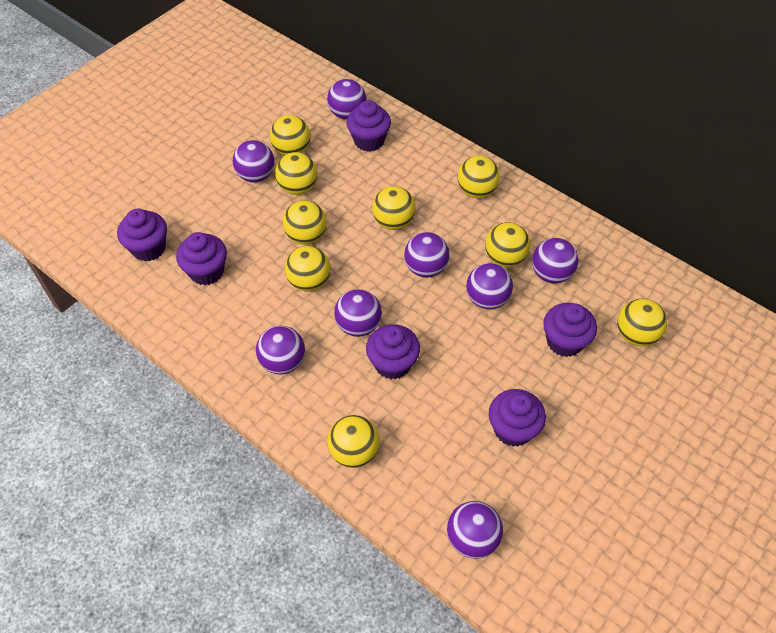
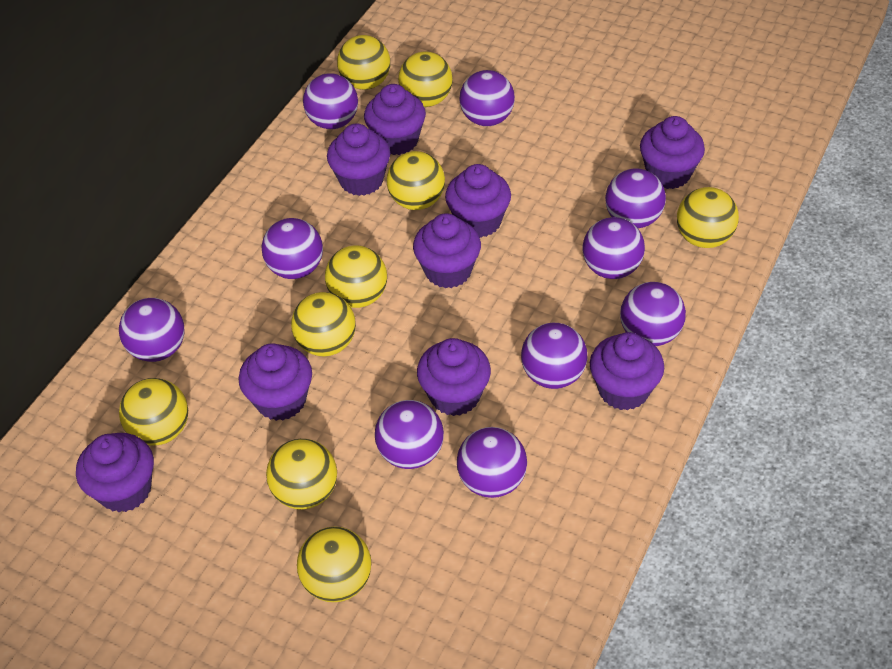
purple ball: 8 -> 10
purple cupcake: 6 -> 9

